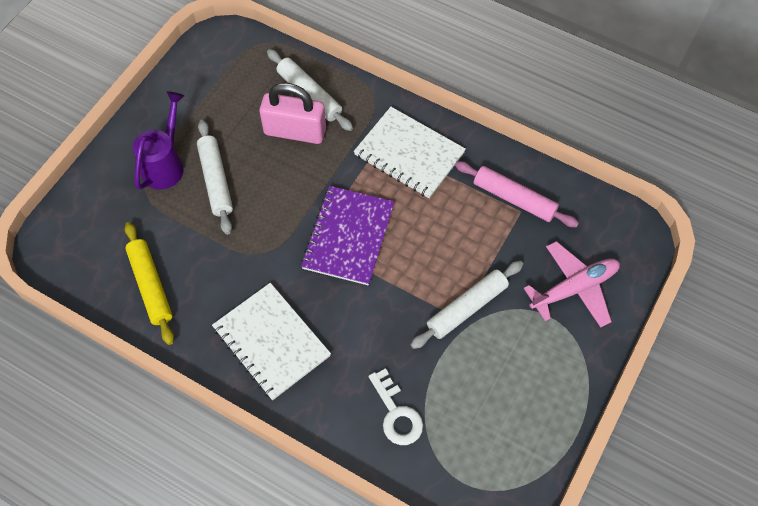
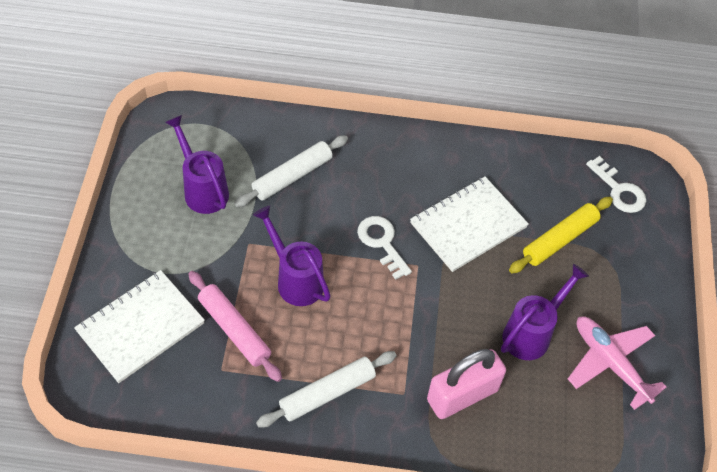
purple notebook: 1 -> 0
purple watering can: 1 -> 3
white key: 1 -> 2
white rolling pin: 3 -> 2

